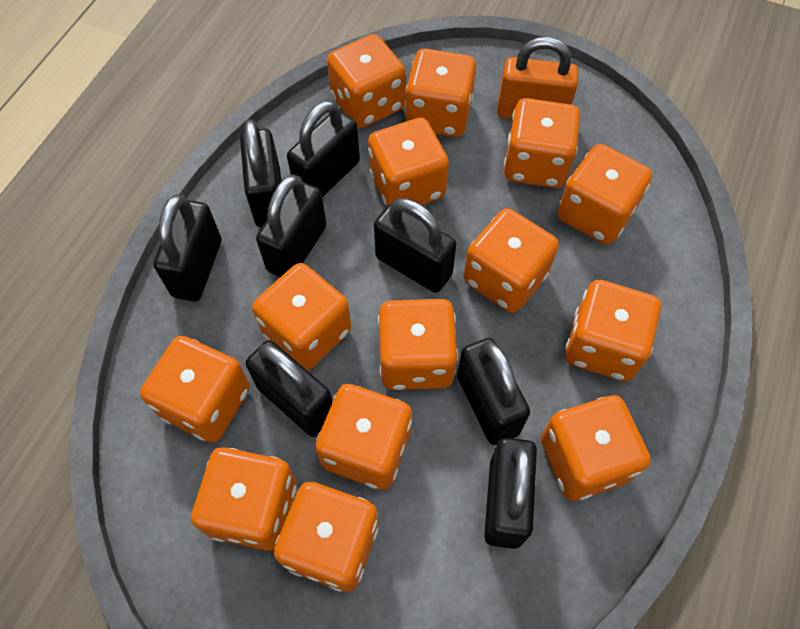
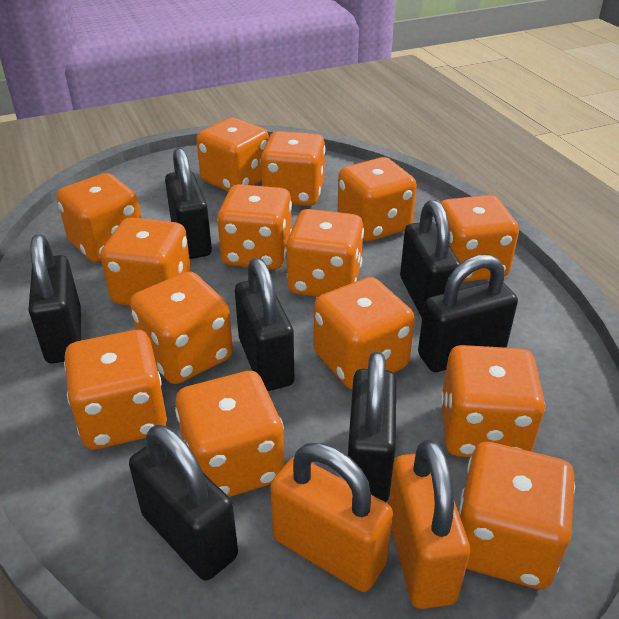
black padlock: 8 -> 7
orange padlock: 1 -> 2

